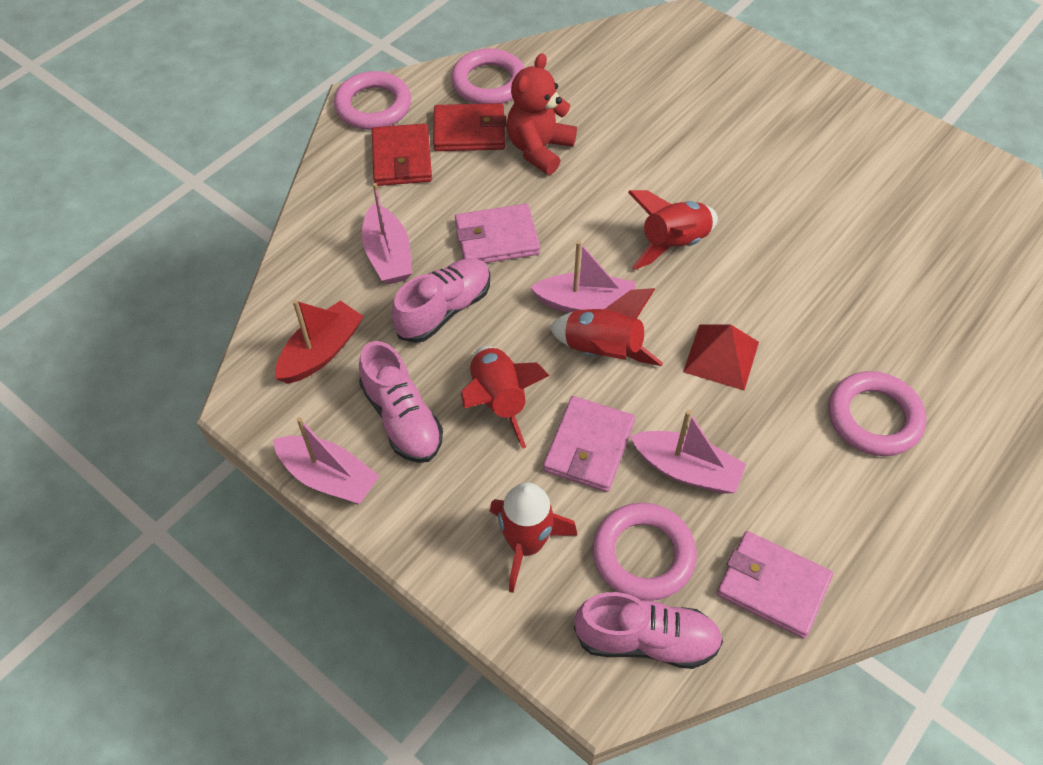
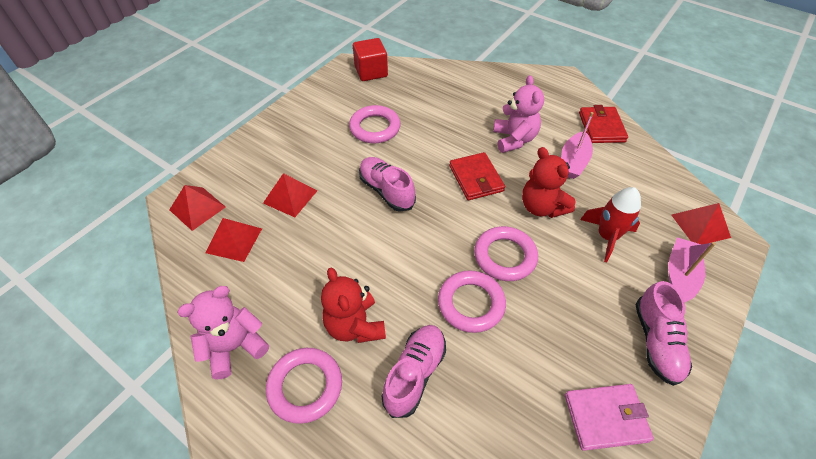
pink boat: 4 -> 2
pink teddy bear: 0 -> 2
pink wallet: 3 -> 1
red boat: 1 -> 0
red cube: 0 -> 1
red pyramid: 1 -> 4
red rocket: 4 -> 1
red teddy bear: 1 -> 2

